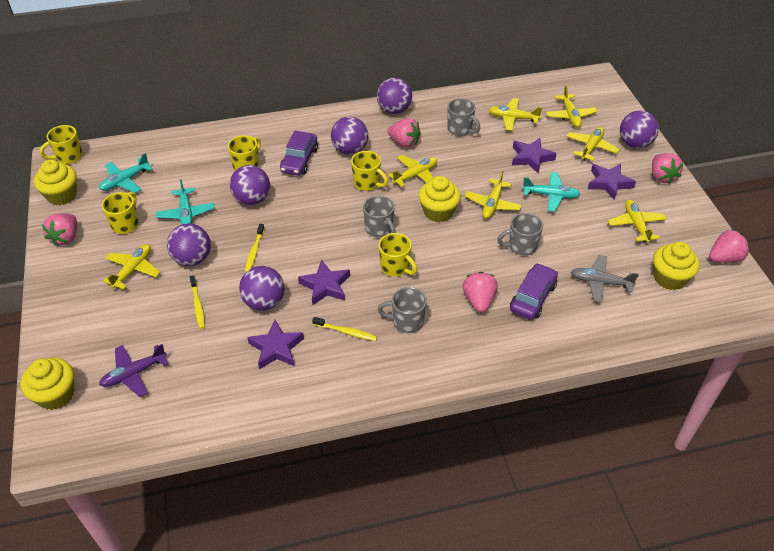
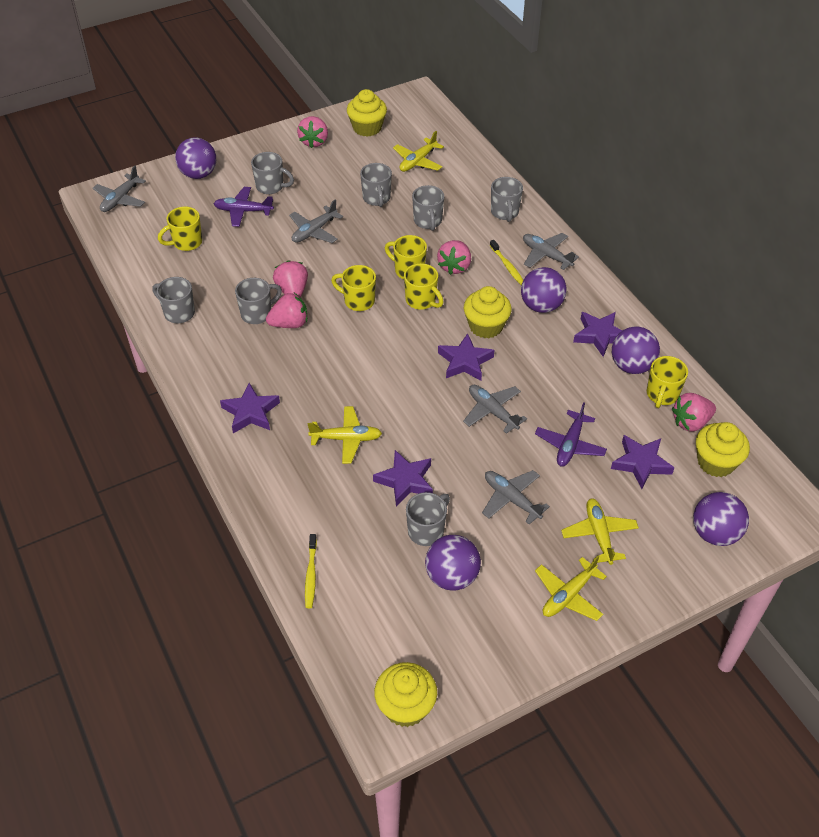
grey mug: 4 -> 7
grey plane: 1 -> 5
purple ball: 6 -> 5
purple car: 2 -> 0
purple plane: 1 -> 2
purple star: 4 -> 5
turquoise plane: 3 -> 0
yellow plane: 7 -> 4
yellow toothbrush: 3 -> 2

